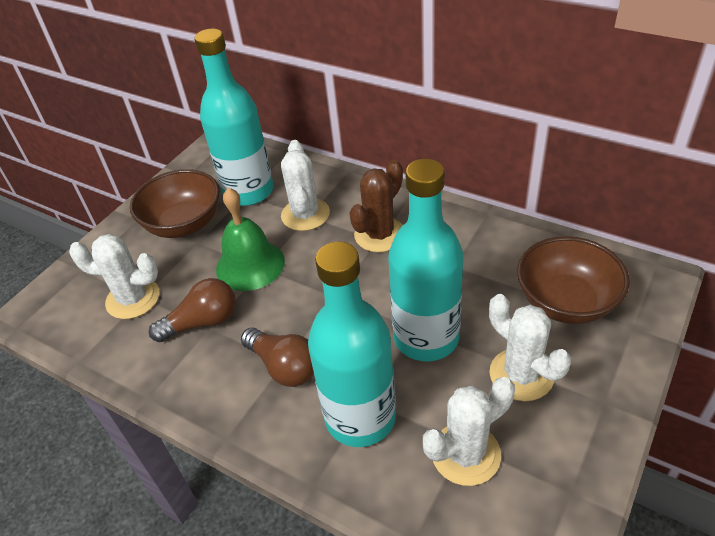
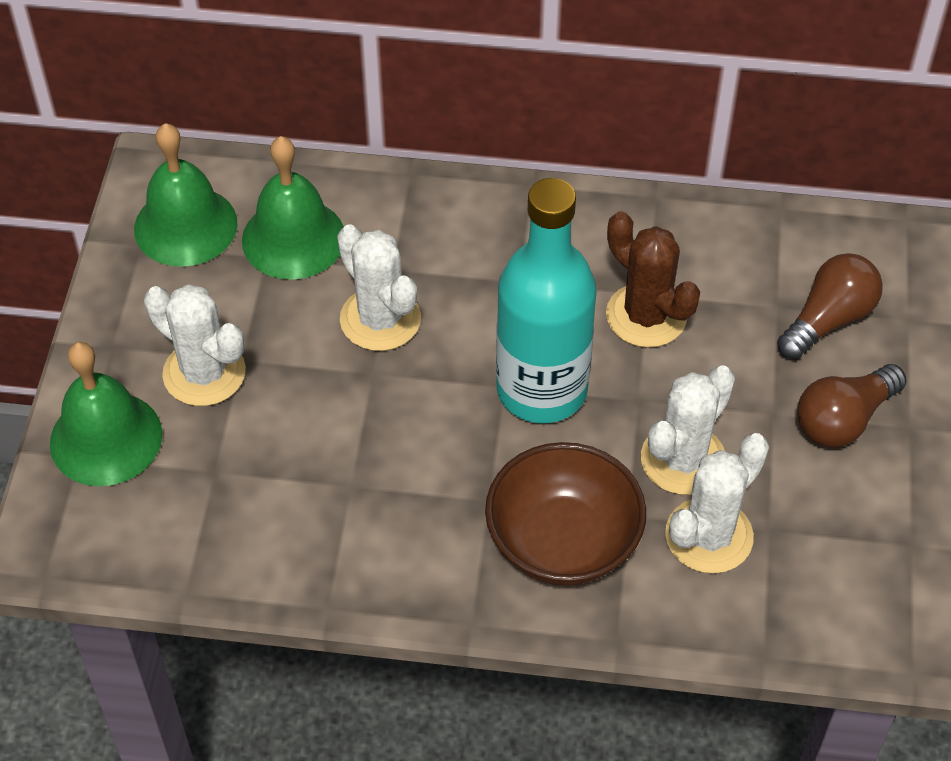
brown bowl: 2 -> 1
green bell: 1 -> 3
turquoise bottle: 3 -> 1

